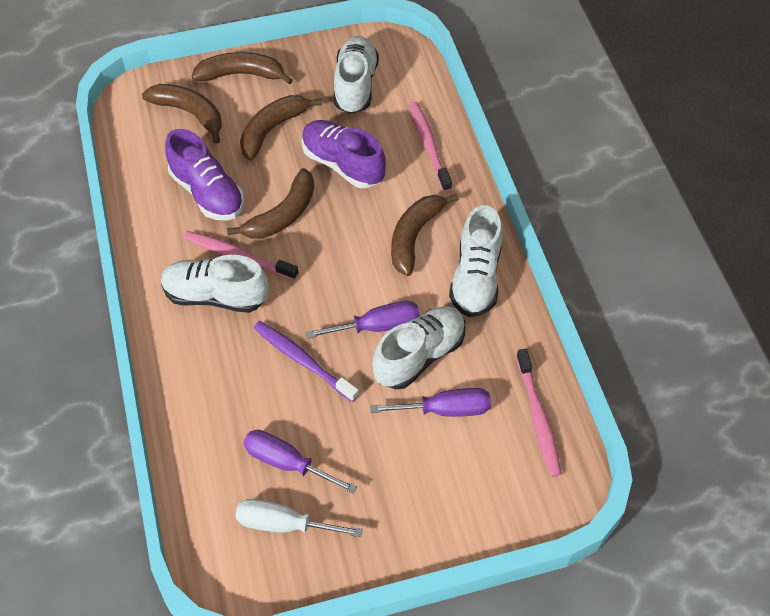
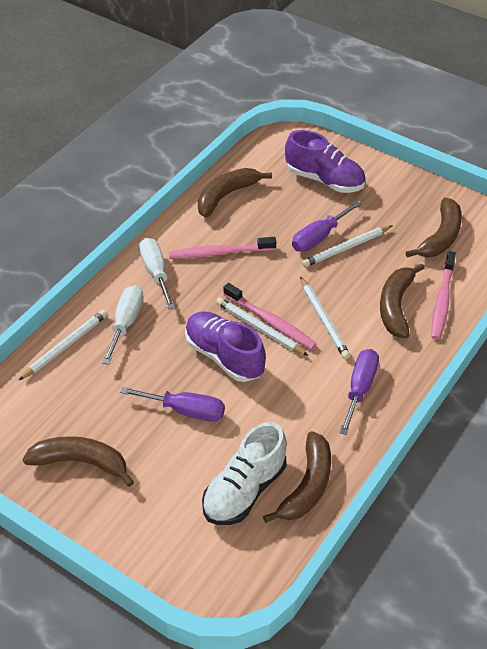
purple toothbrush: 1 -> 0
white pencil: 0 -> 4
white screwdriver: 1 -> 2
white shoe: 4 -> 1

